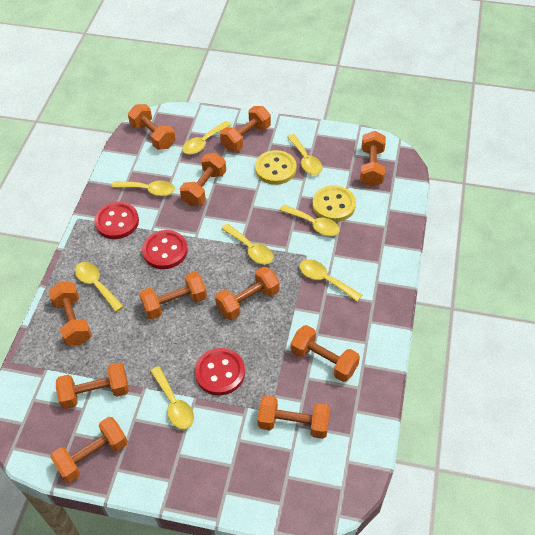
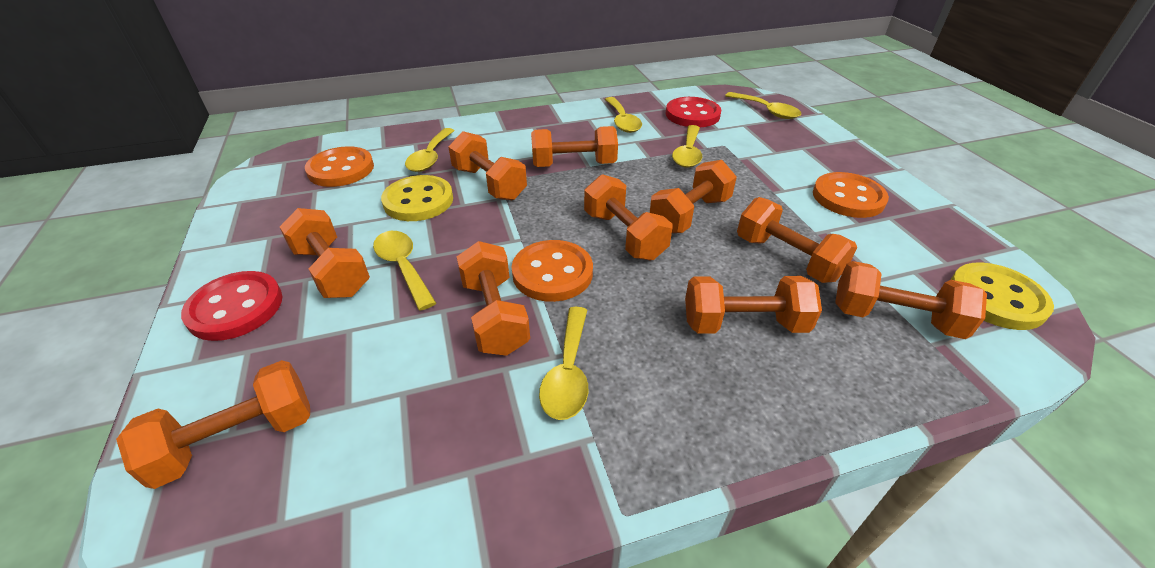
orange button: 0 -> 3
orange dumbbell: 11 -> 10
red button: 3 -> 2
yellow spoon: 8 -> 6

